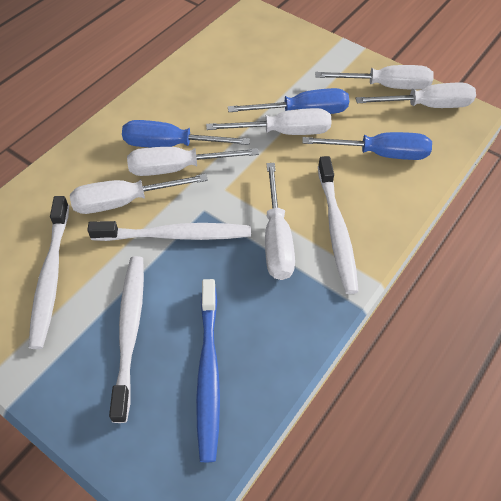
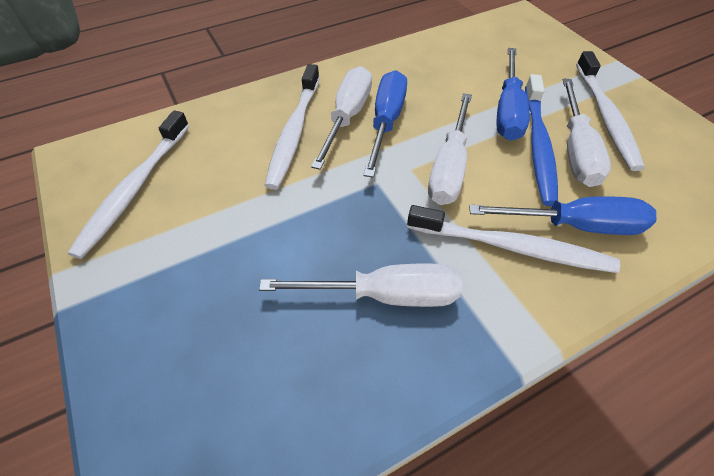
white screwdriver: 6 -> 4

